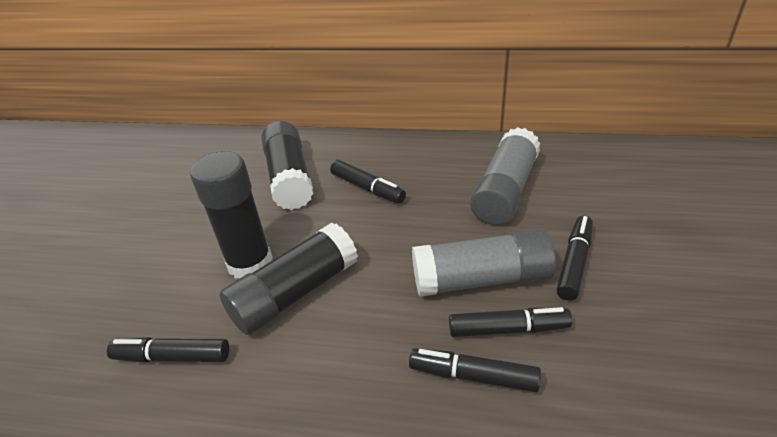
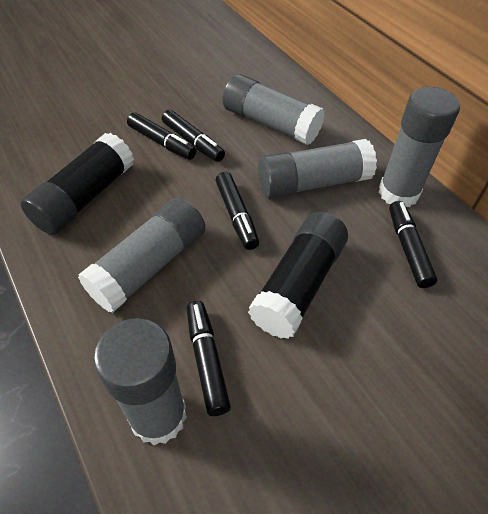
black glue stick: 3 -> 2
grey glue stick: 2 -> 5

